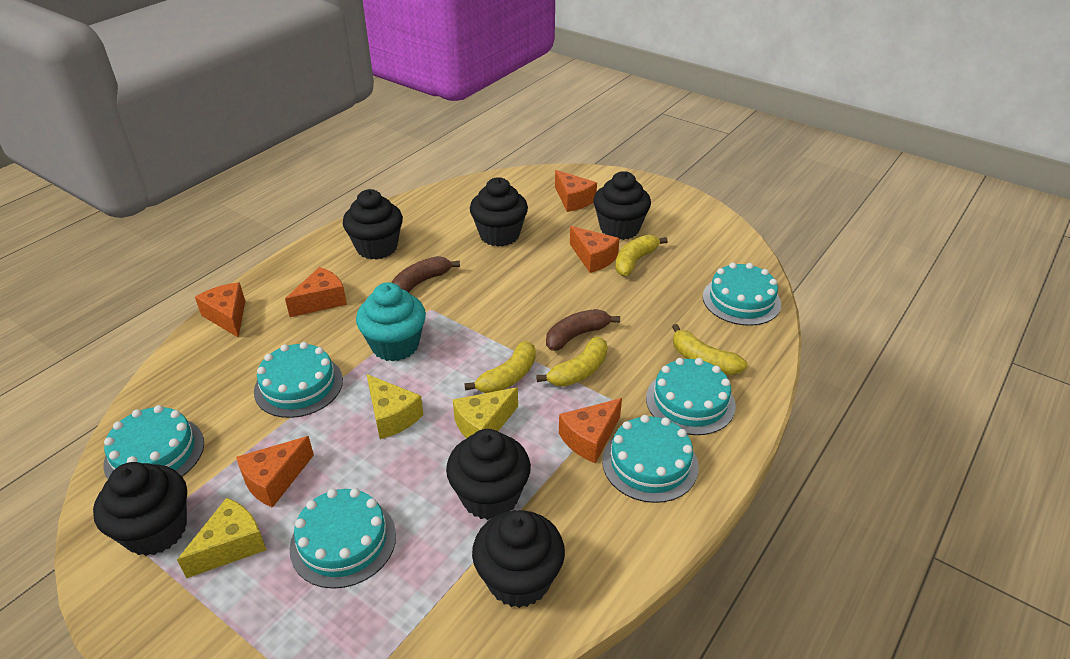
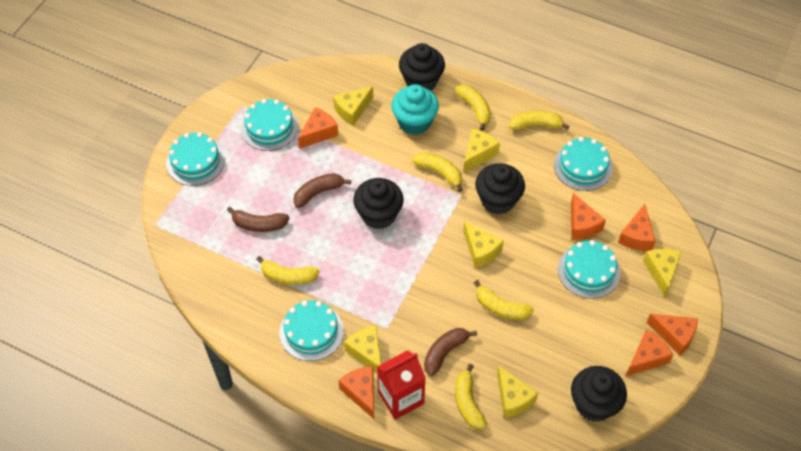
black cupcake: 6 -> 4
brown banana: 2 -> 3
red carton: 0 -> 1
turquoise cake: 6 -> 5
yellow banana: 4 -> 6
yellow cheese: 3 -> 6

